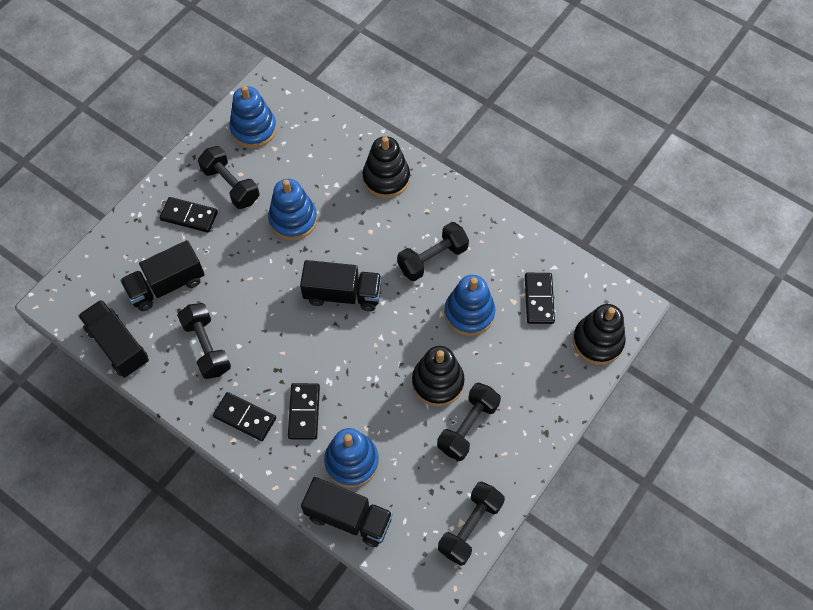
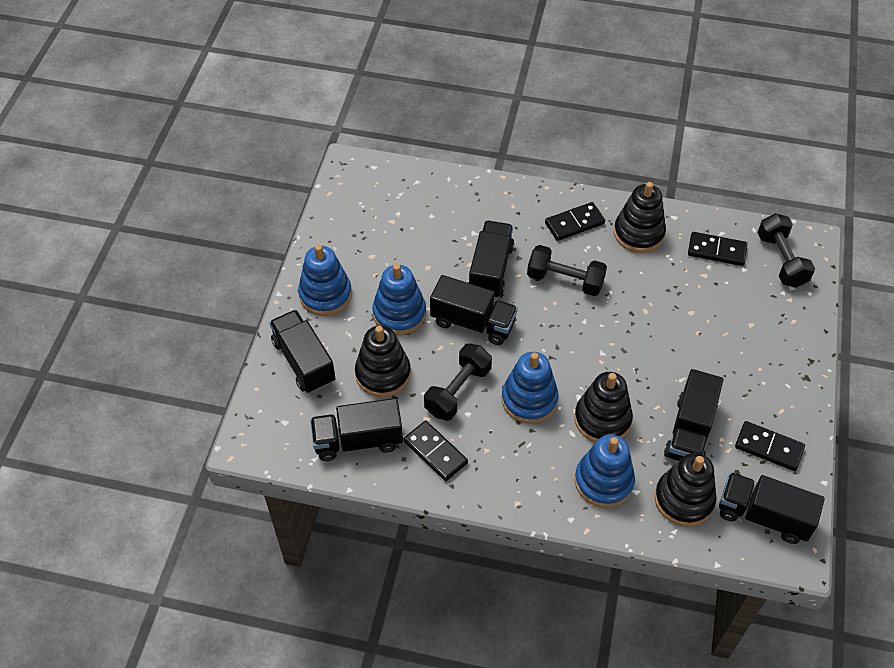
black dumbbell: 5 -> 3
black stacking toy: 3 -> 4
black truck: 4 -> 6

